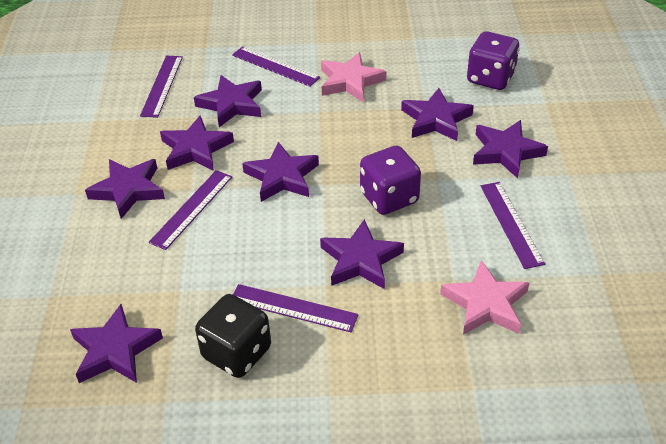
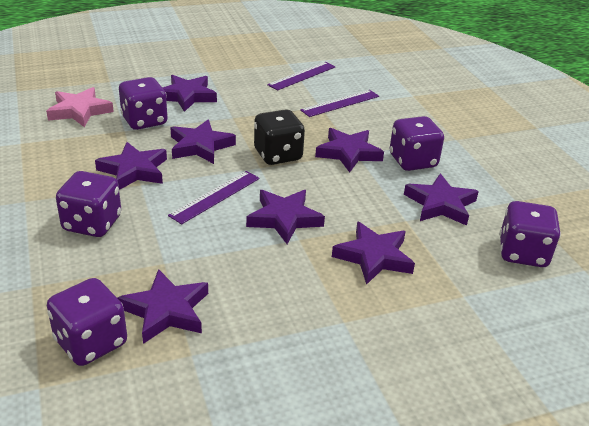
pink star: 2 -> 1
purple dice: 2 -> 5
purple ruler: 5 -> 3

